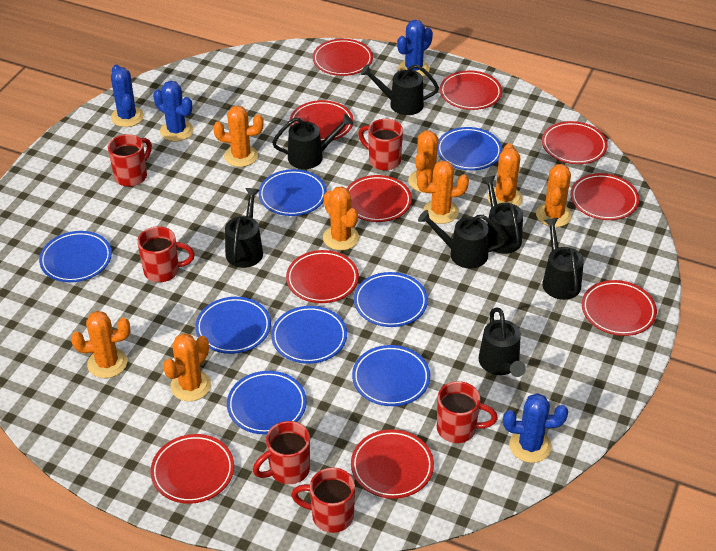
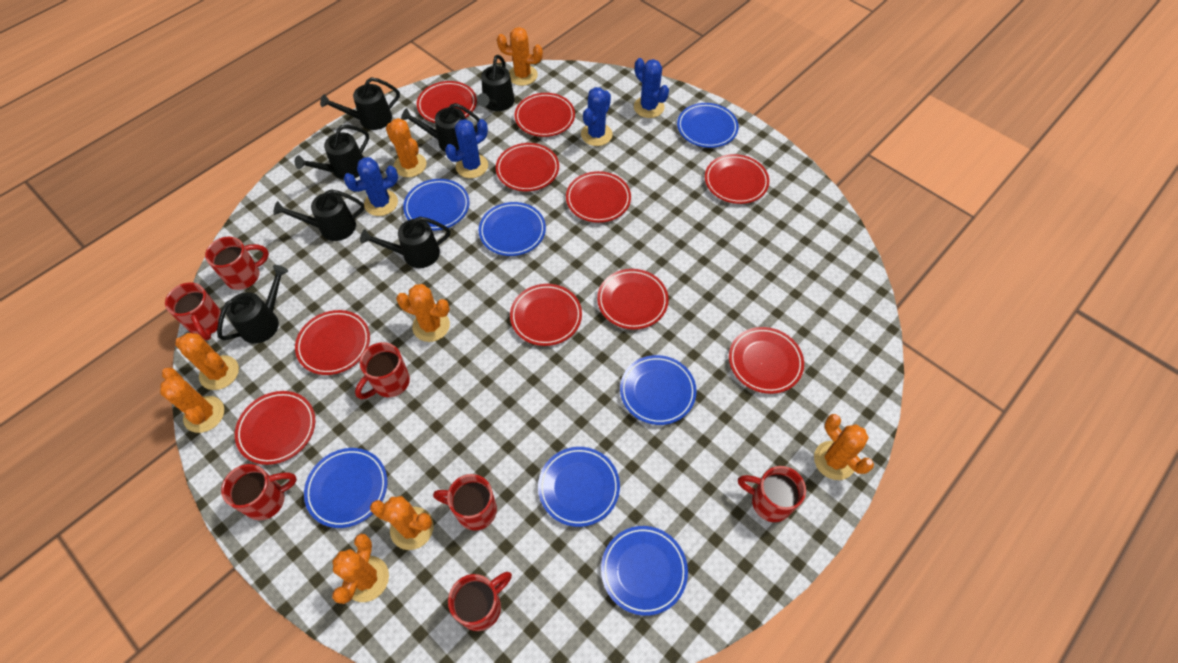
blue plate: 8 -> 7
red mug: 6 -> 7

